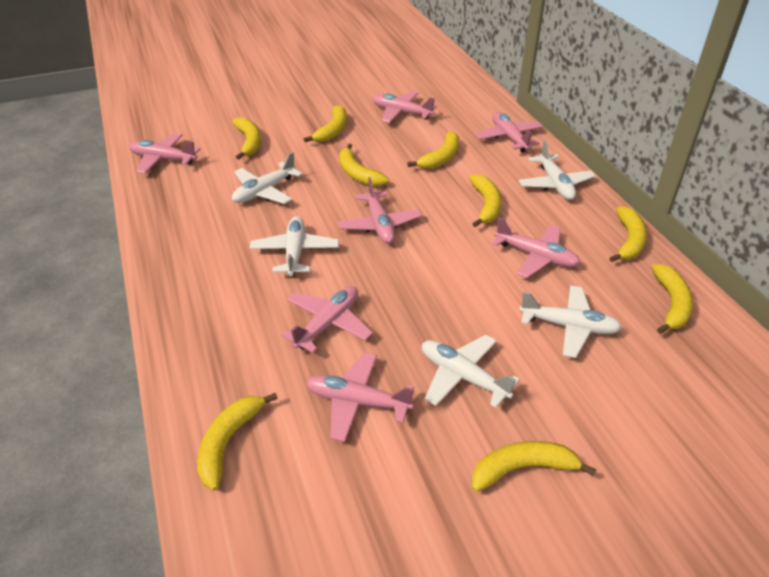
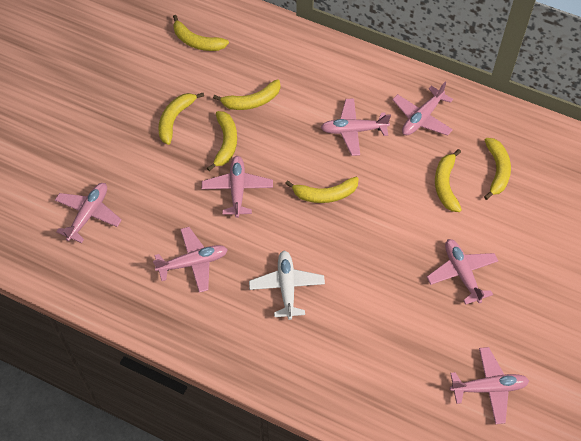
white plane: 5 -> 1
yellow banana: 9 -> 7

